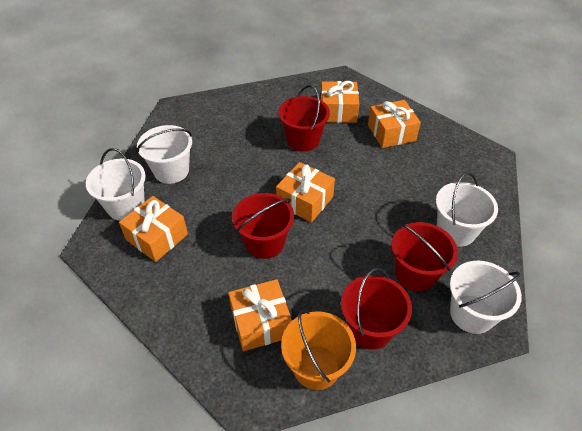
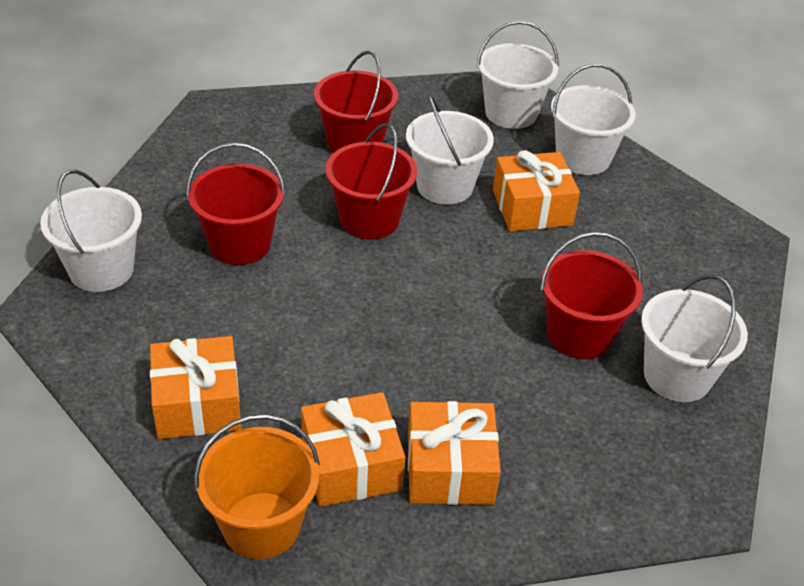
orange gift: 5 -> 4
white bucket: 4 -> 5

